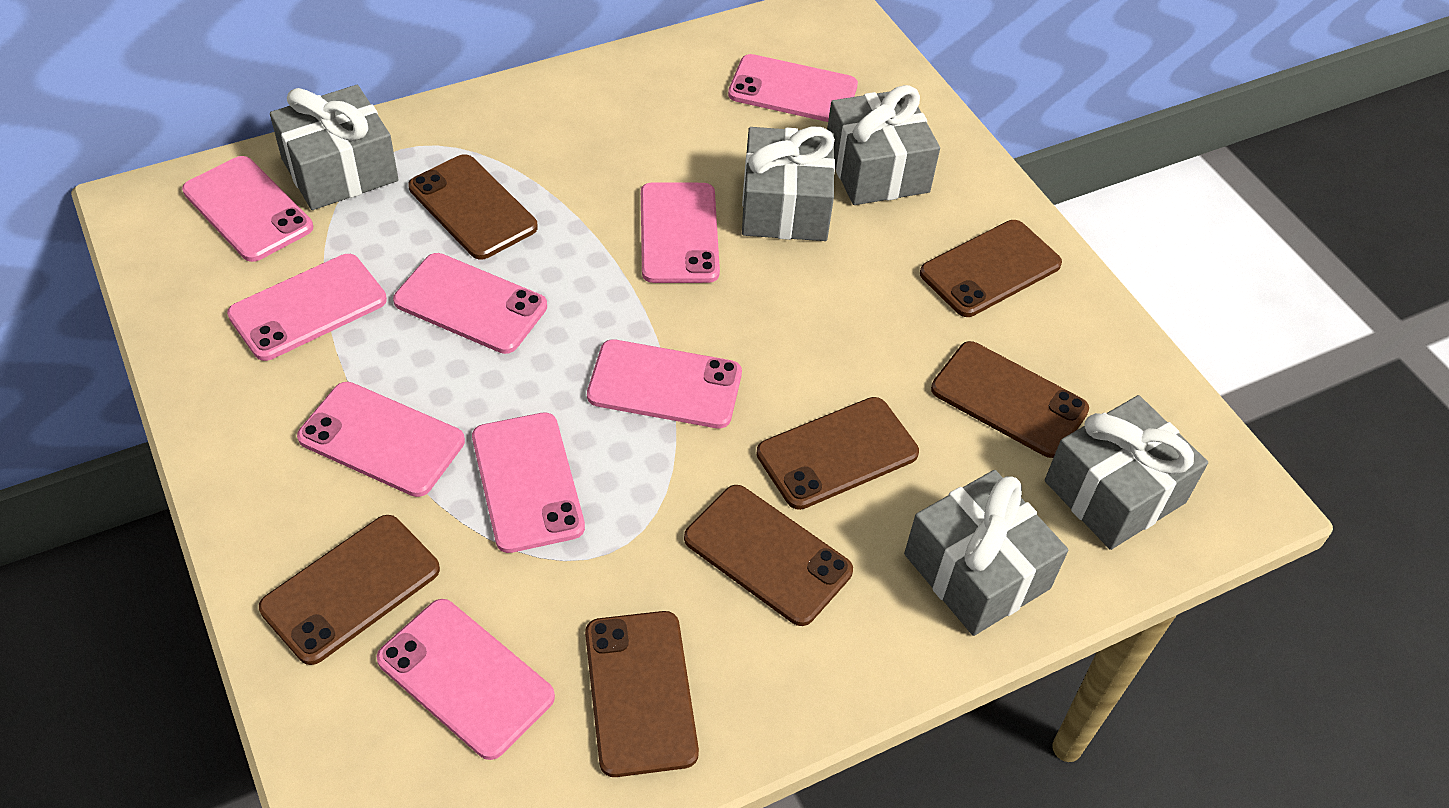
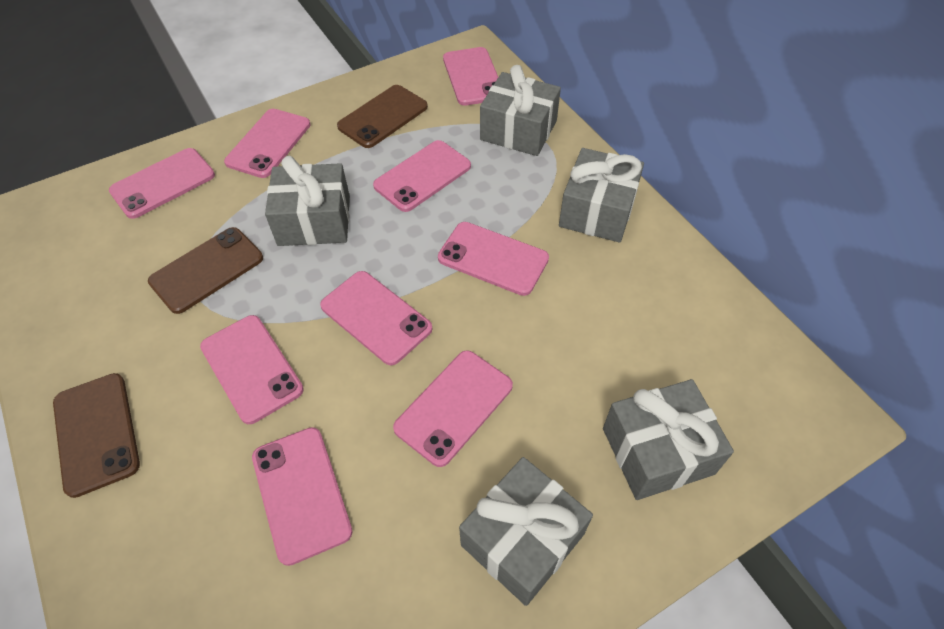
brown phone: 7 -> 3

